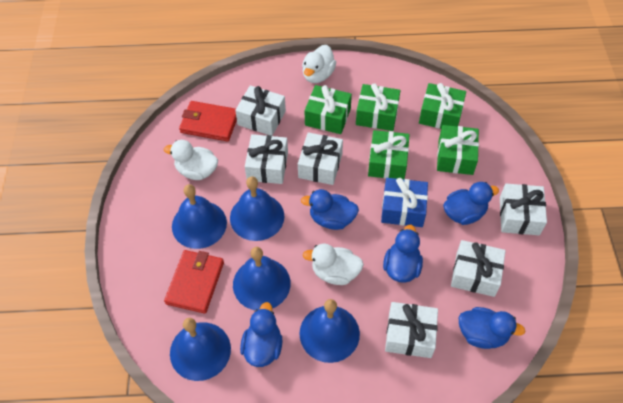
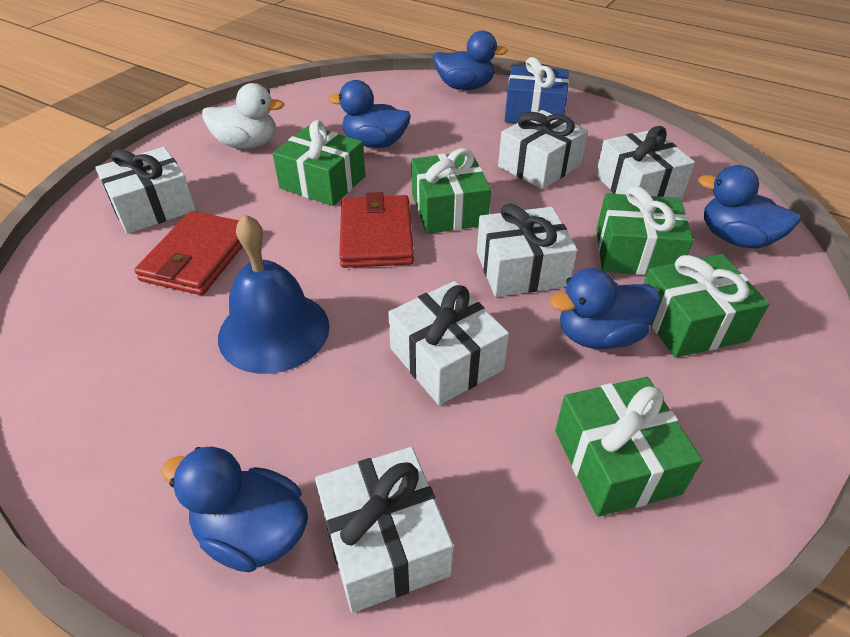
blue bell: 5 -> 1
white duck: 3 -> 1

